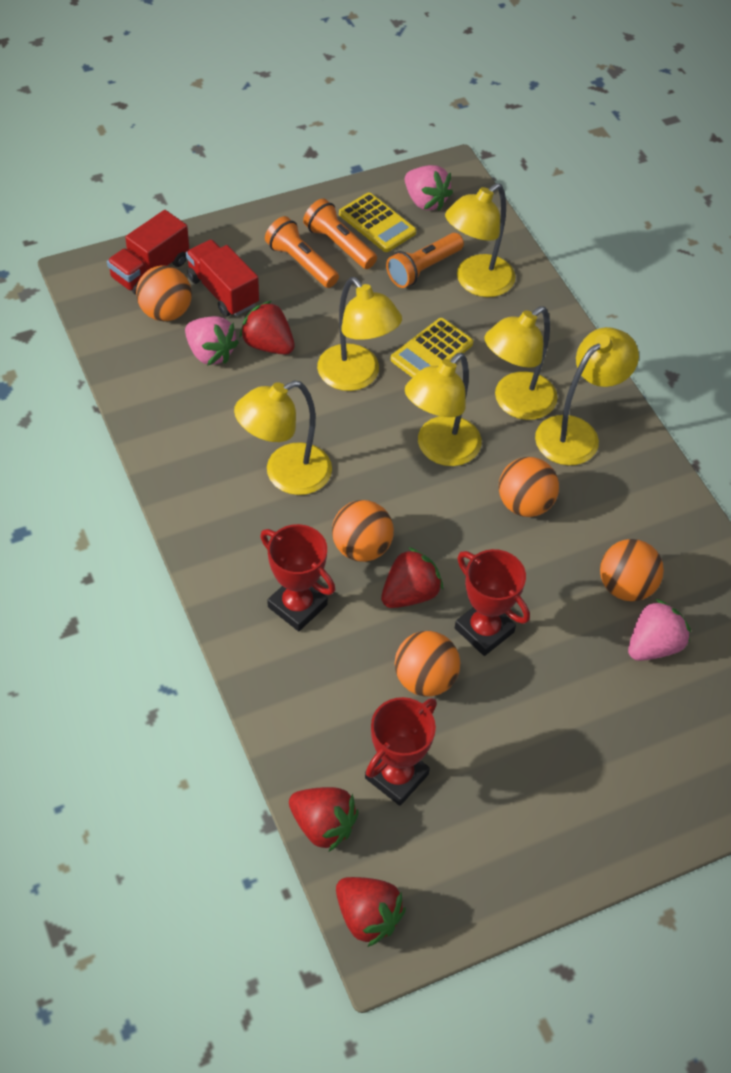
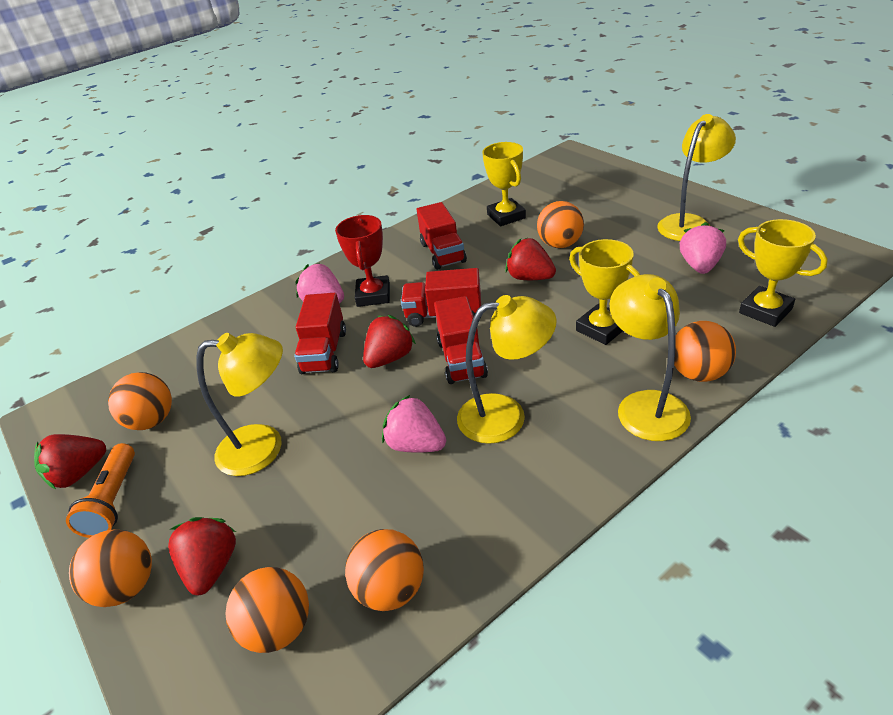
orange ball: 5 -> 6
orange flashlight: 3 -> 1
red trophy: 3 -> 1
red truck: 2 -> 4
yellow calculator: 2 -> 0
yellow lamp: 6 -> 4
yellow trophy: 0 -> 3

